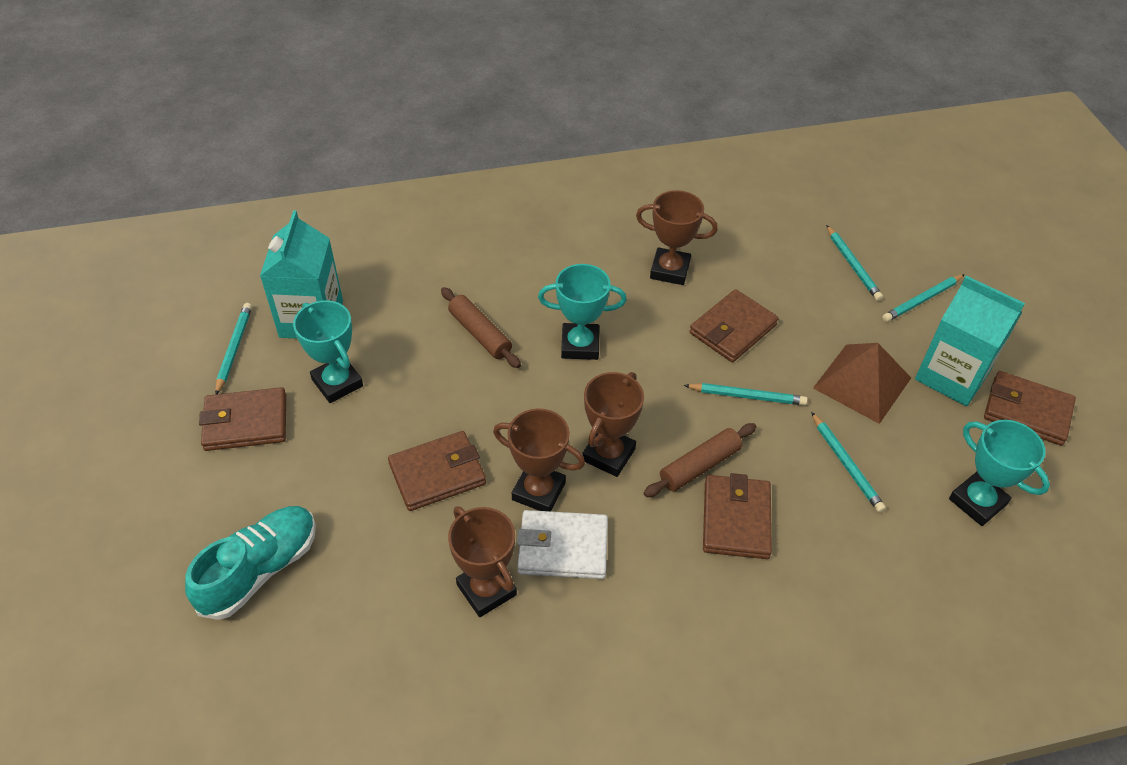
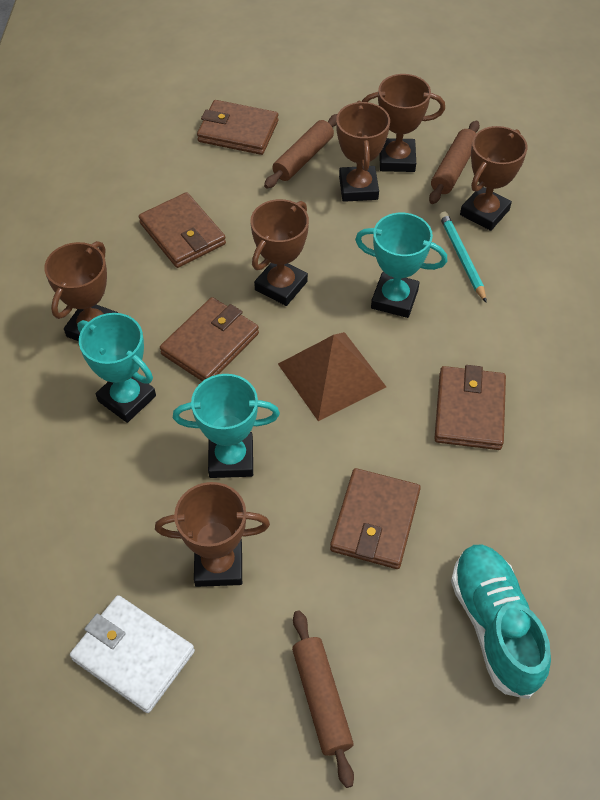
brown rolling pin: 2 -> 3
brown trophy: 4 -> 6
turquoise carton: 2 -> 0
turquoise pencil: 5 -> 1

